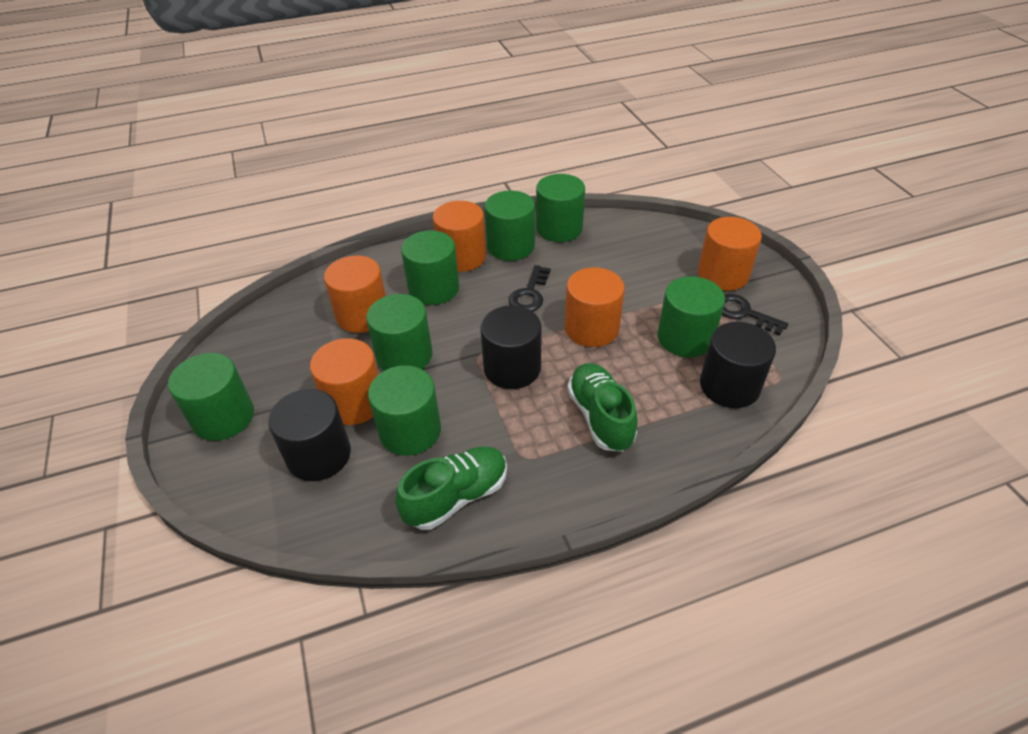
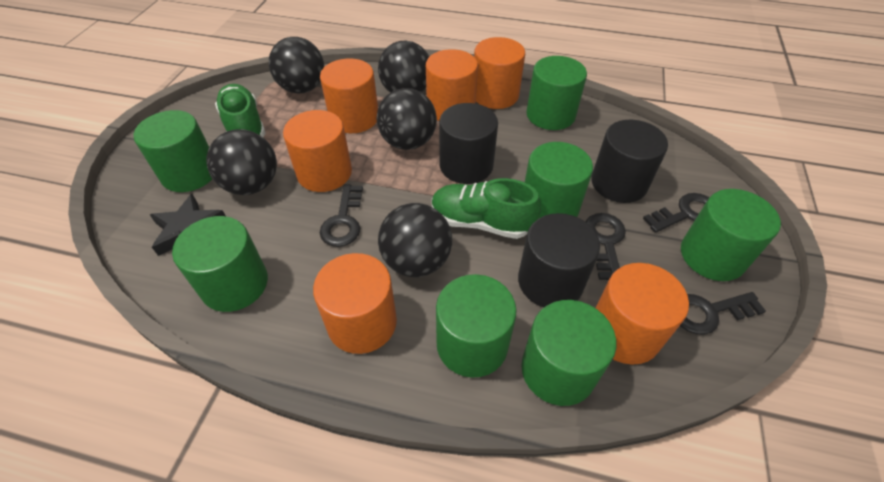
black ball: 0 -> 5
black key: 2 -> 4
black star: 0 -> 1
orange cylinder: 5 -> 6

